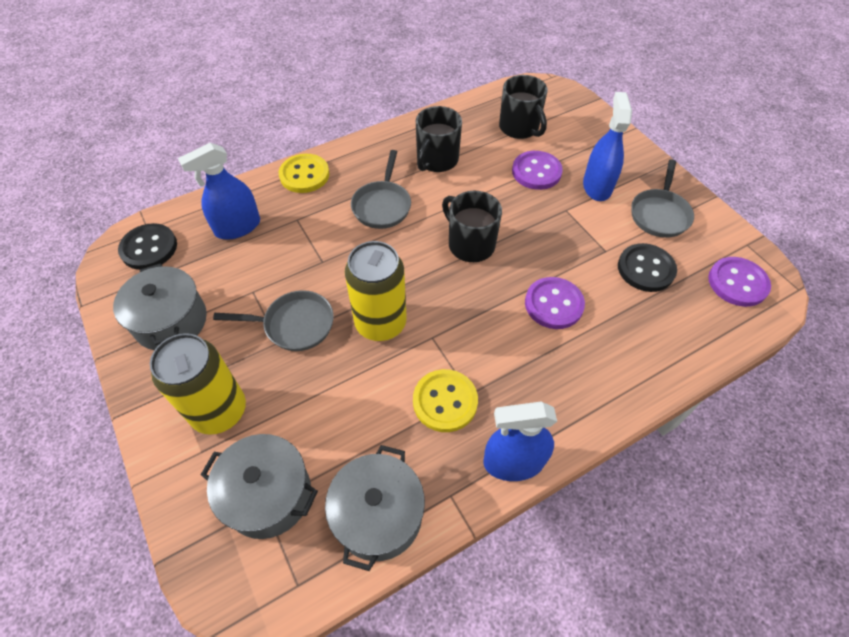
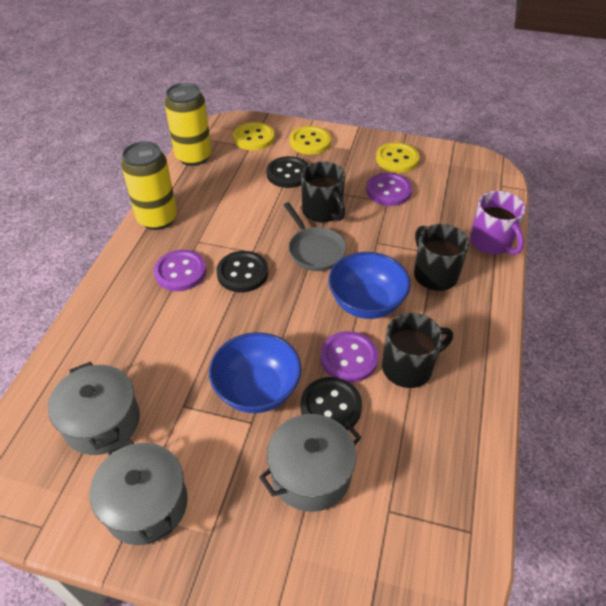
black button: 2 -> 3
blue bowl: 0 -> 2
blue spray bottle: 3 -> 0
grey pan: 3 -> 1
purple mug: 0 -> 1
yellow button: 2 -> 3

